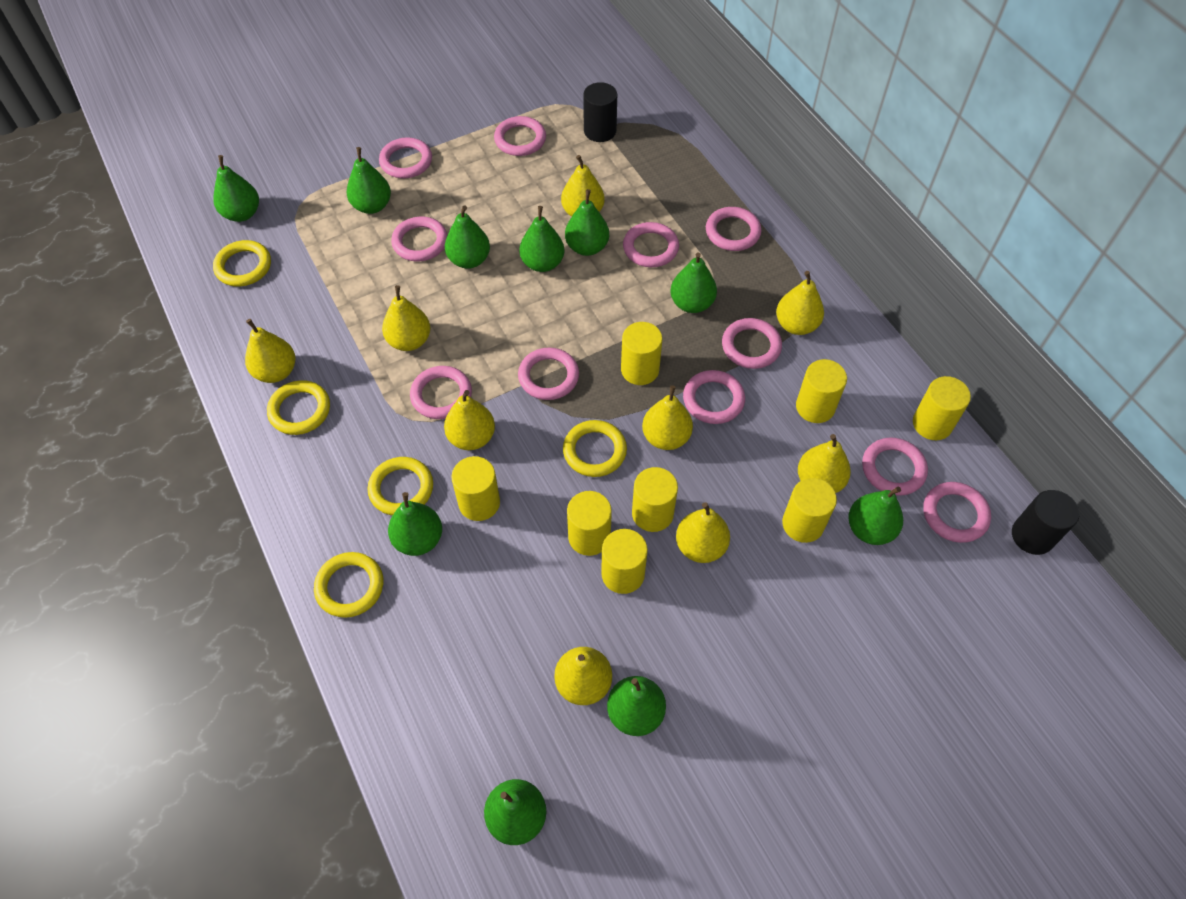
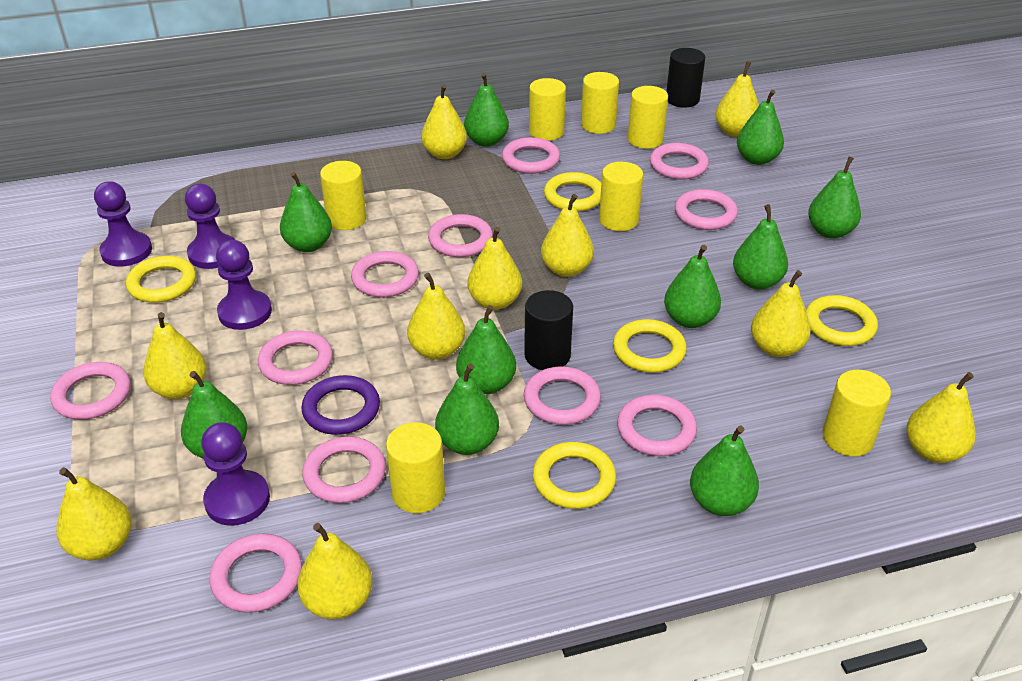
purple pawn: 0 -> 4
purple ring: 0 -> 1
yellow cylinder: 8 -> 7
yellow pear: 9 -> 10

